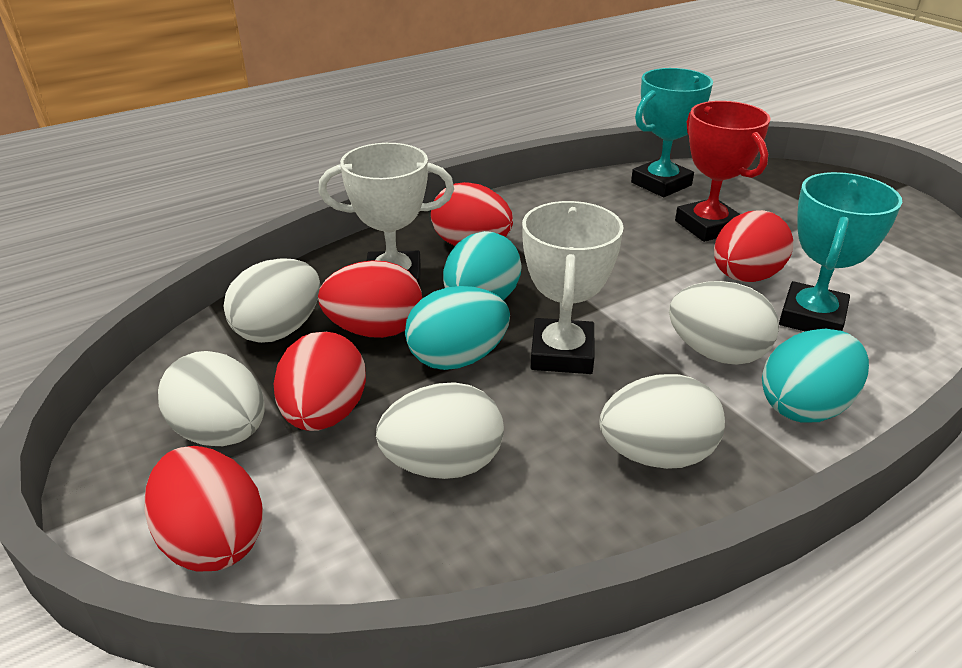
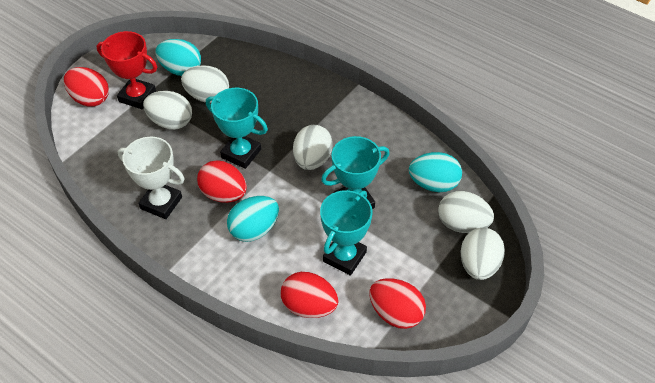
red egg: 5 -> 4
turquoise trophy: 2 -> 3
white trophy: 2 -> 1

